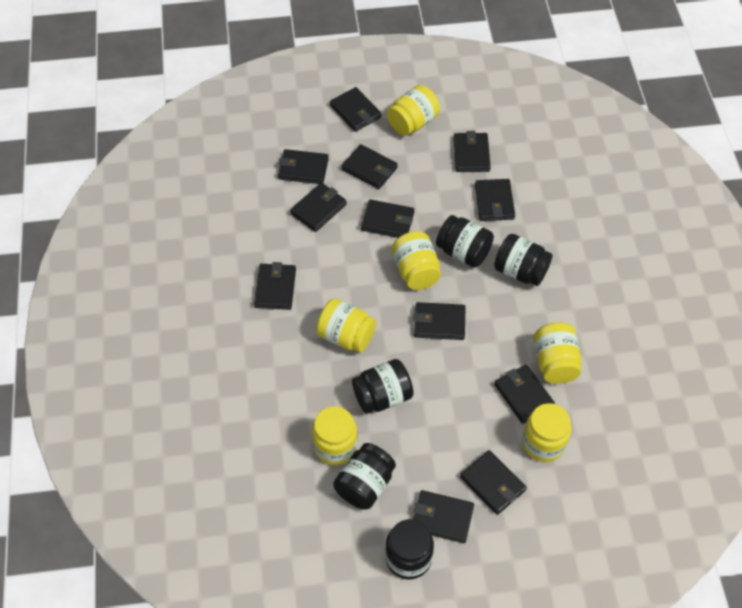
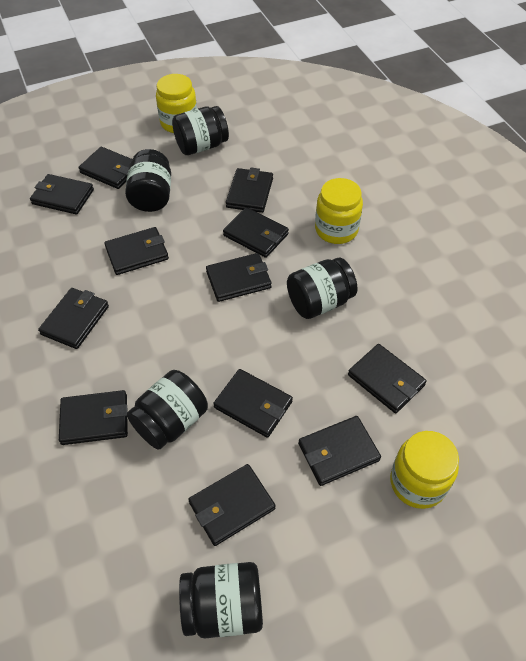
yellow jar: 6 -> 3

